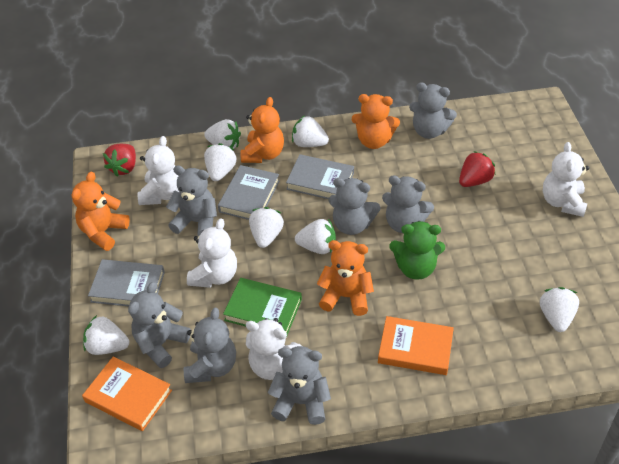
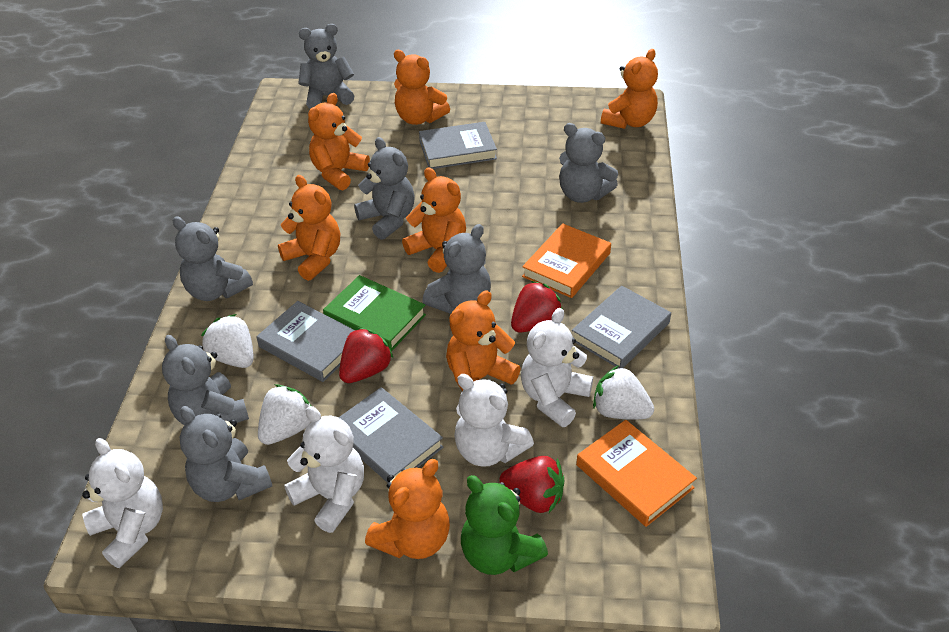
grey book: 3 -> 4
orange teddy bear: 4 -> 7
red strawberry: 2 -> 3
white strawberry: 7 -> 3

